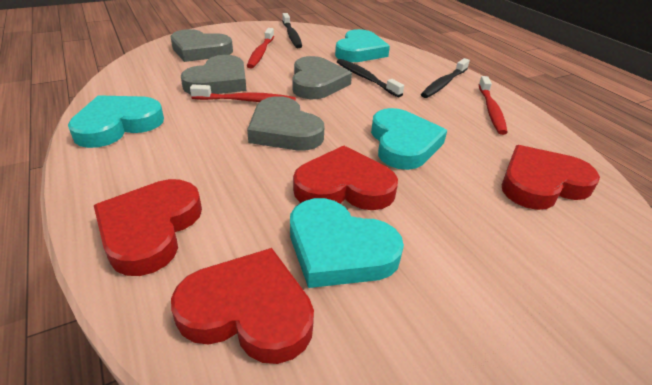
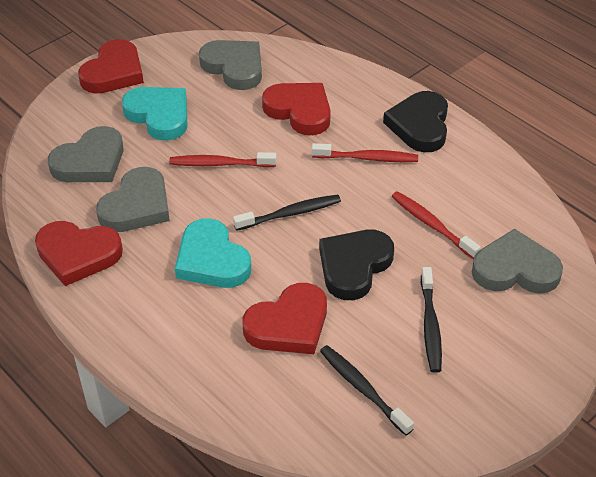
black heart: 0 -> 2
turquoise heart: 4 -> 2

